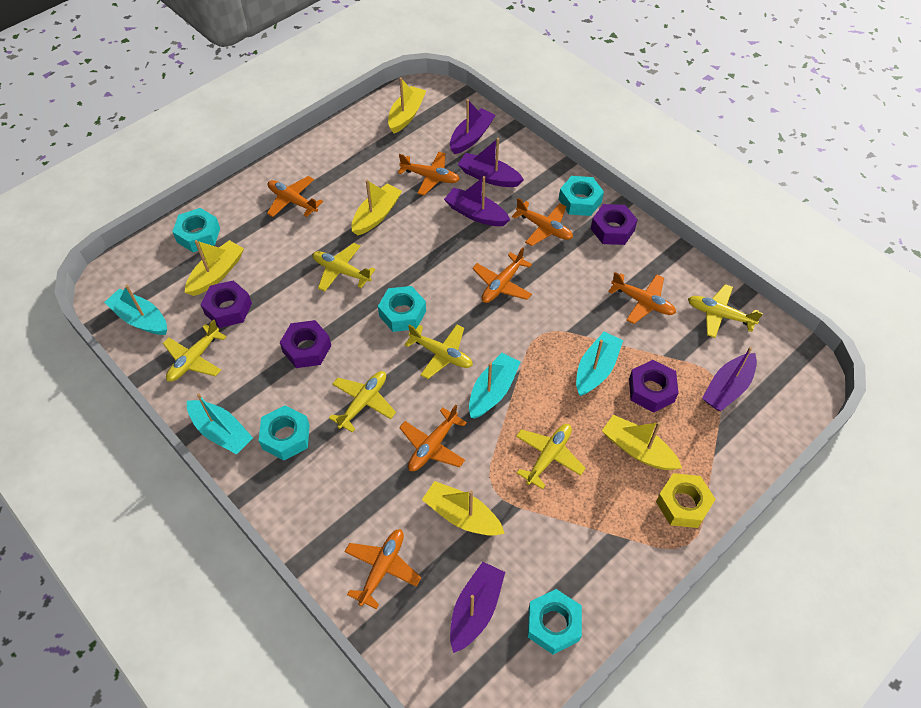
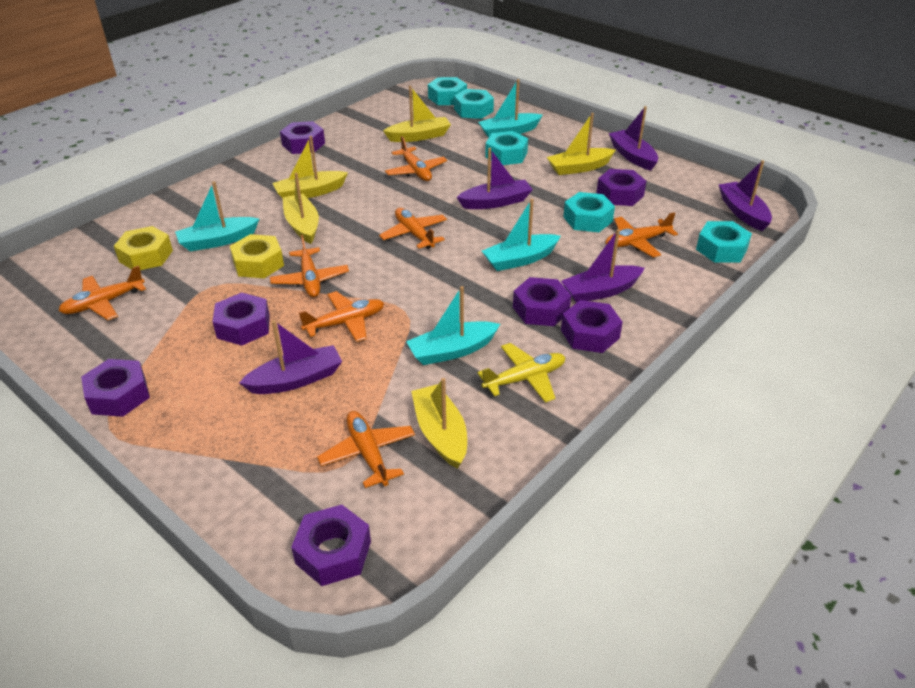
purple nut: 4 -> 7
yellow nut: 1 -> 2
yellow plane: 6 -> 1

